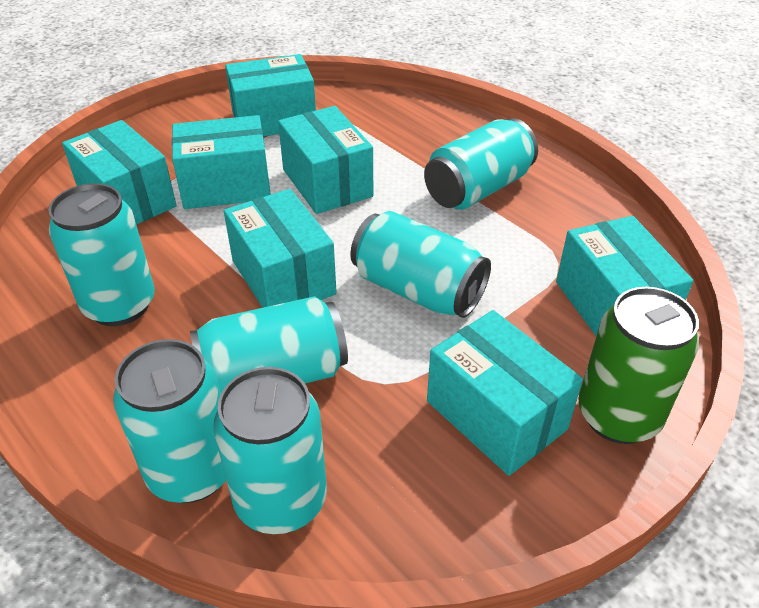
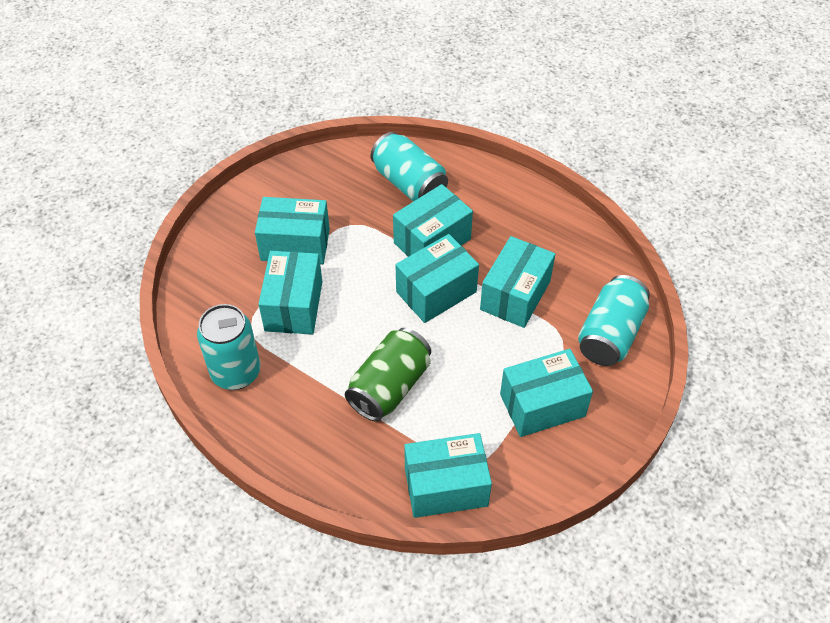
turquoise can: 6 -> 3

